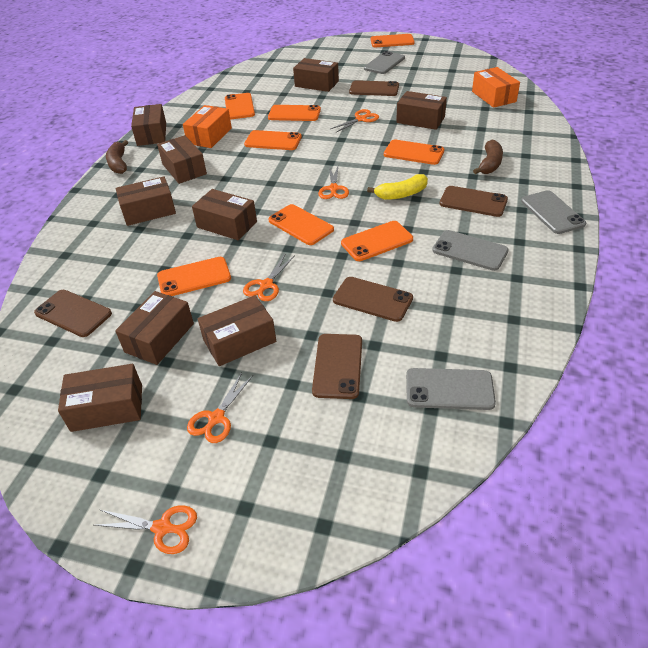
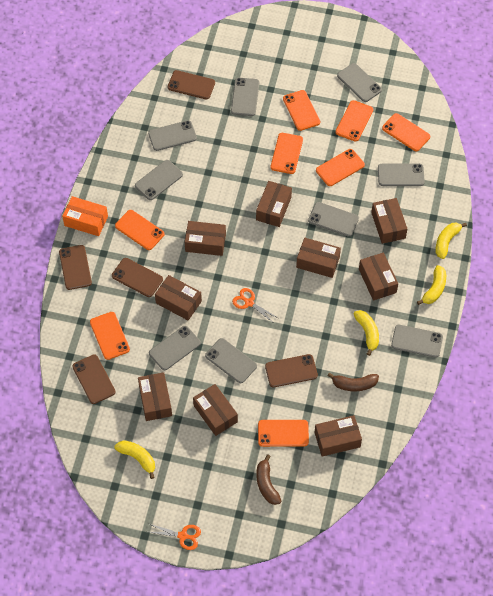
grey phone: 4 -> 9
orange box: 2 -> 1
orange scissors: 5 -> 2
yellow banana: 1 -> 4

